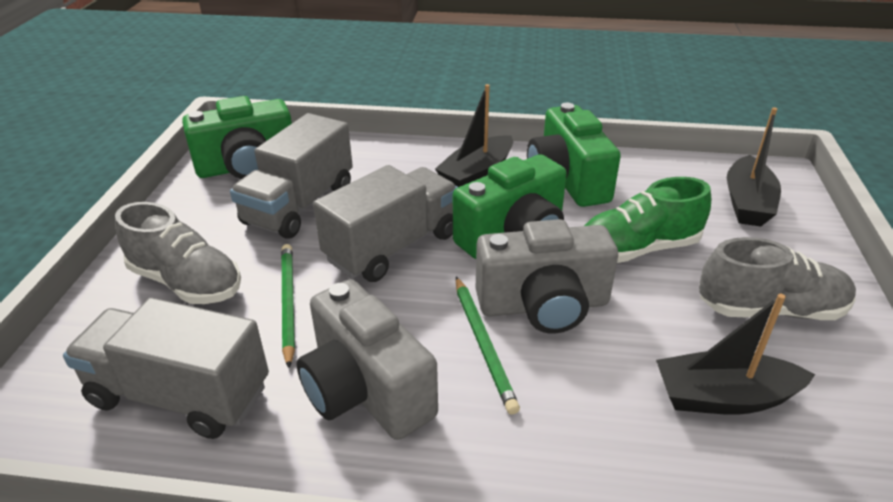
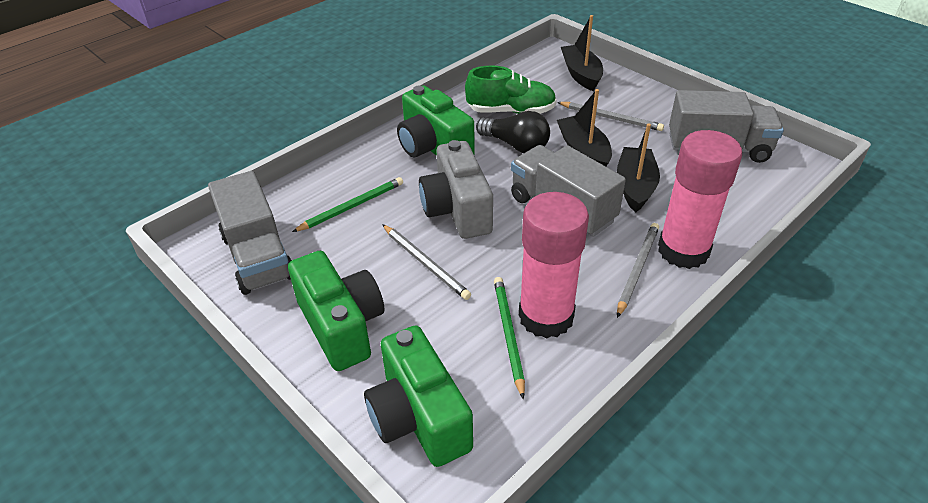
black light bulb: 0 -> 1
grey camera: 2 -> 1
grey pencil: 0 -> 3
grey shoe: 2 -> 0
pink glue stick: 0 -> 2

